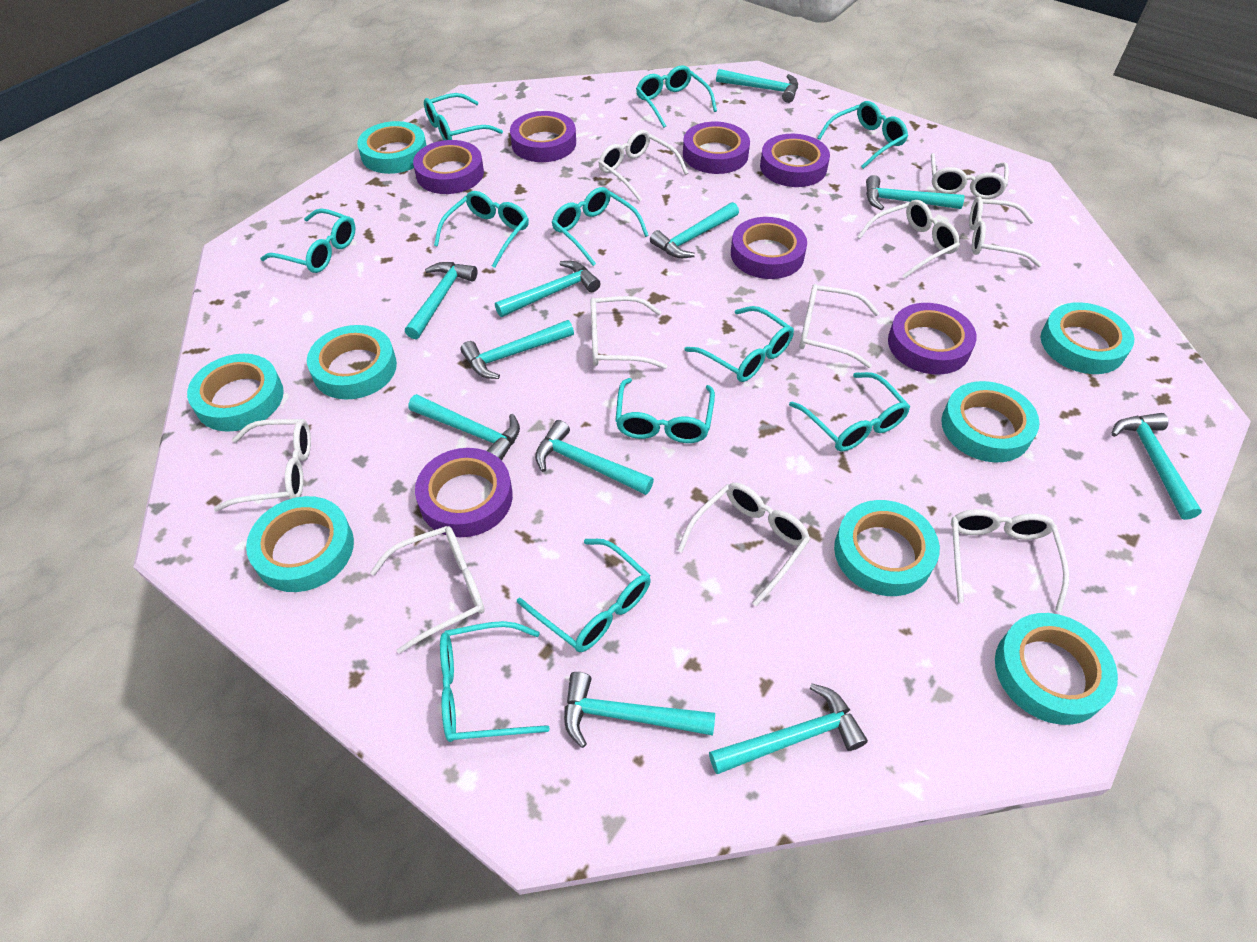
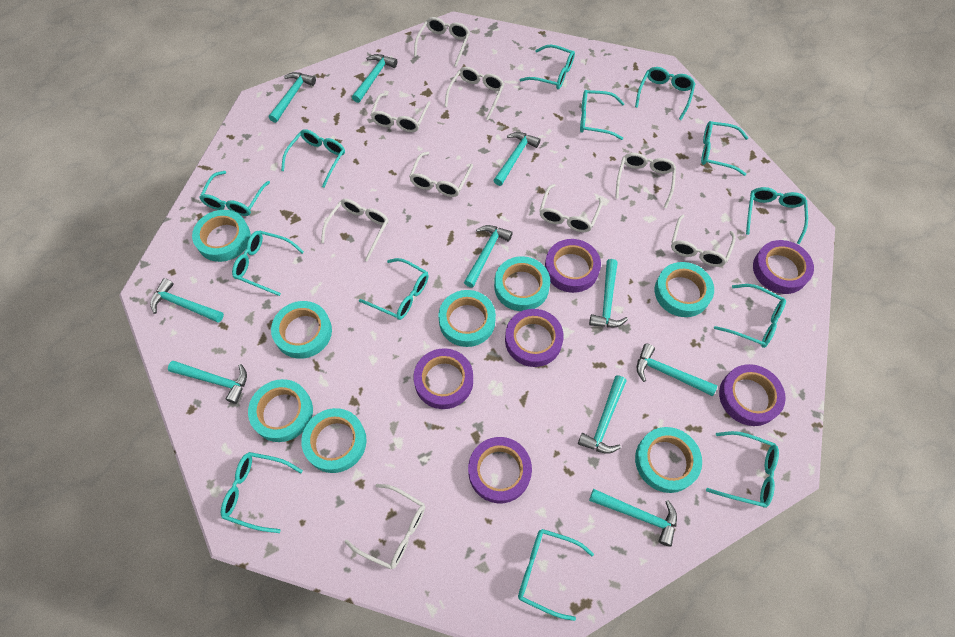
purple tape: 7 -> 6
turquoise glasses: 11 -> 13
turquoise hammer: 11 -> 10
white glasses: 10 -> 9

